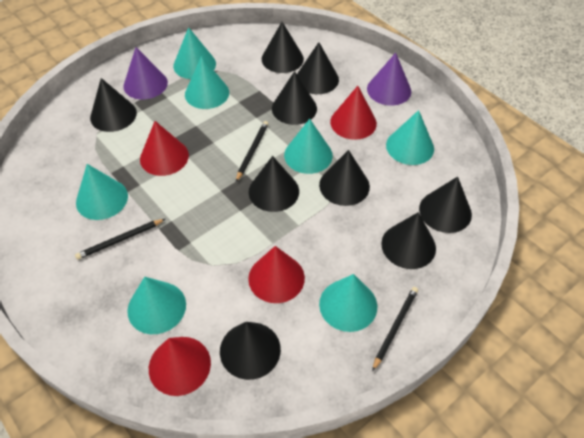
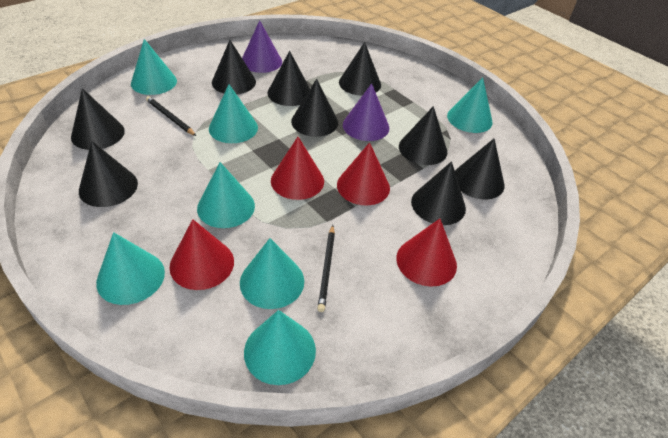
black pencil: 3 -> 2

